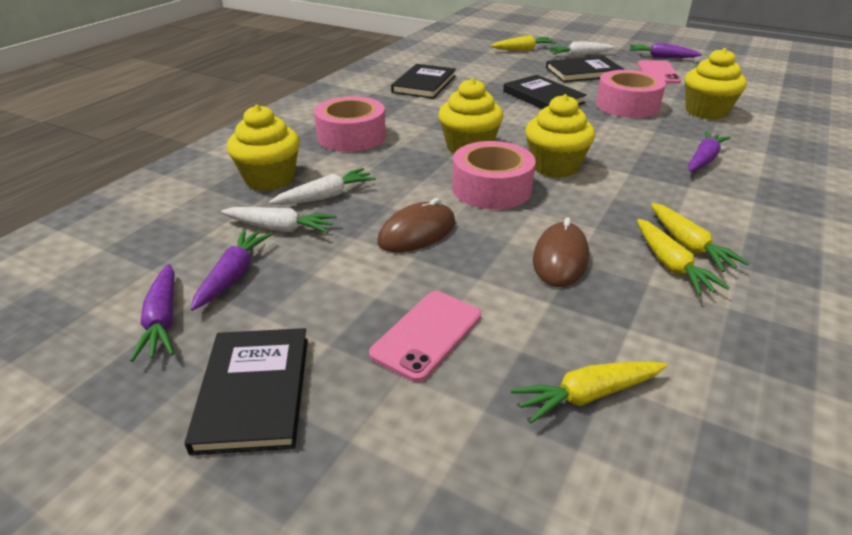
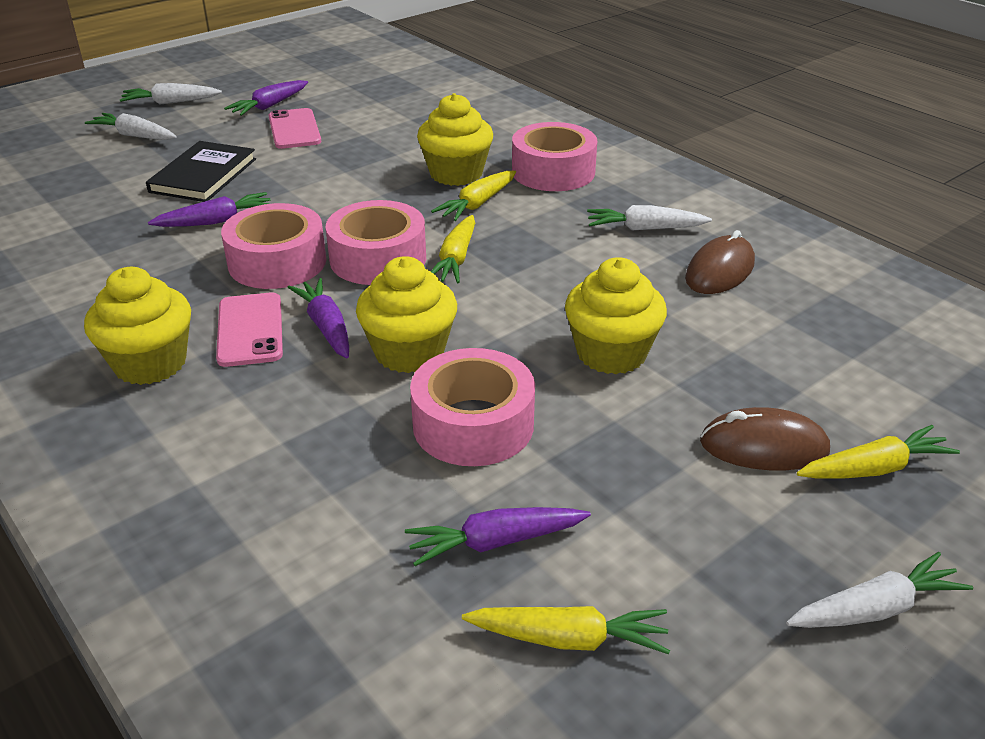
black book: 4 -> 1
pink tape: 3 -> 4
white carrot: 3 -> 4

